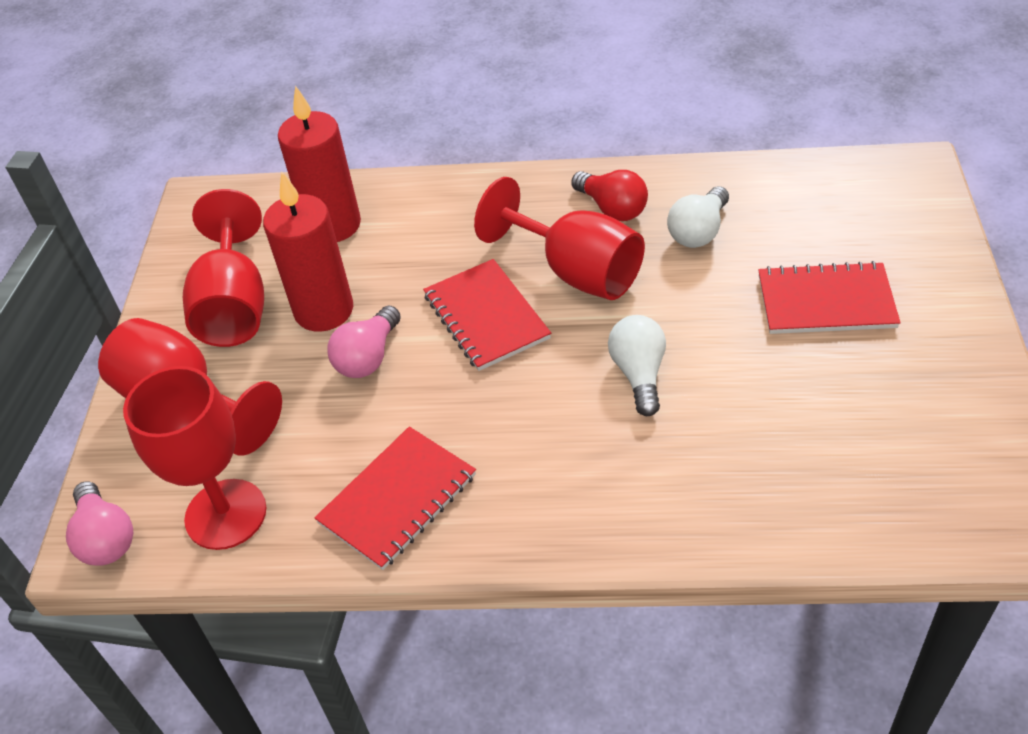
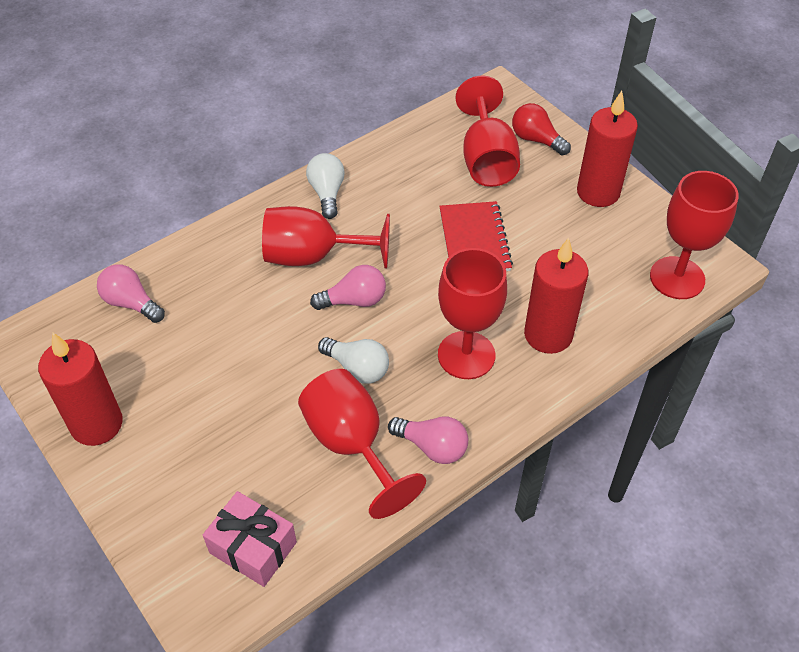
pink gift: 0 -> 1
pink light bulb: 2 -> 3
red candle: 2 -> 3
red goblet: 4 -> 5
red notebook: 3 -> 1

